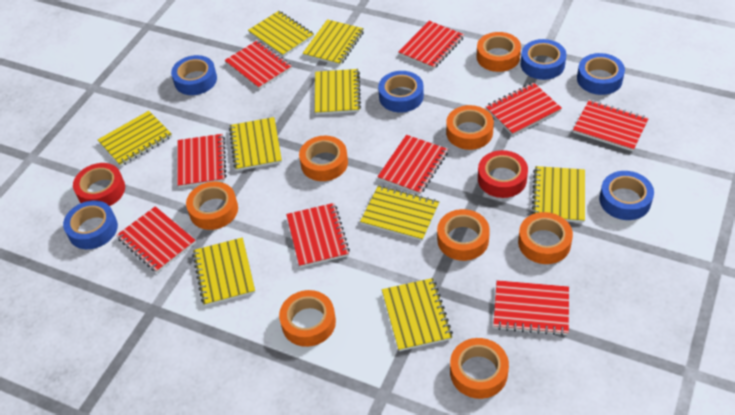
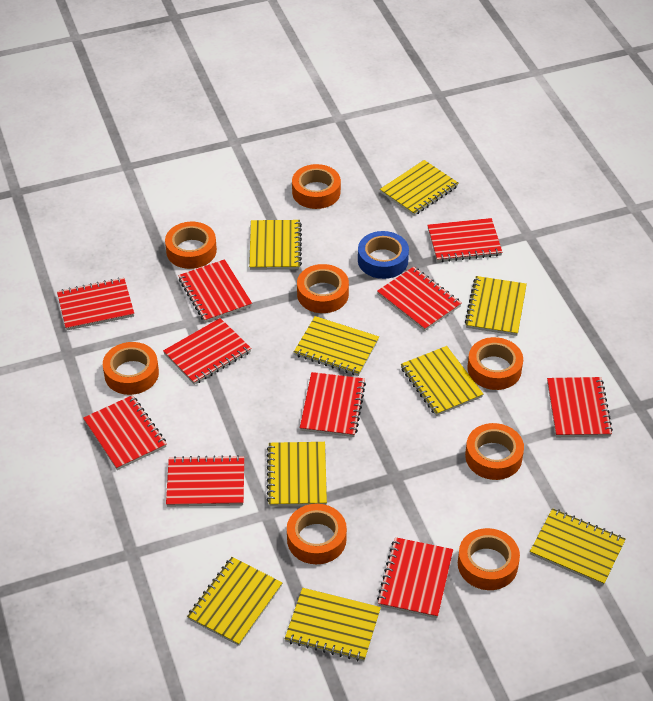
blue tape: 6 -> 1
red notebook: 9 -> 10
red tape: 2 -> 0

